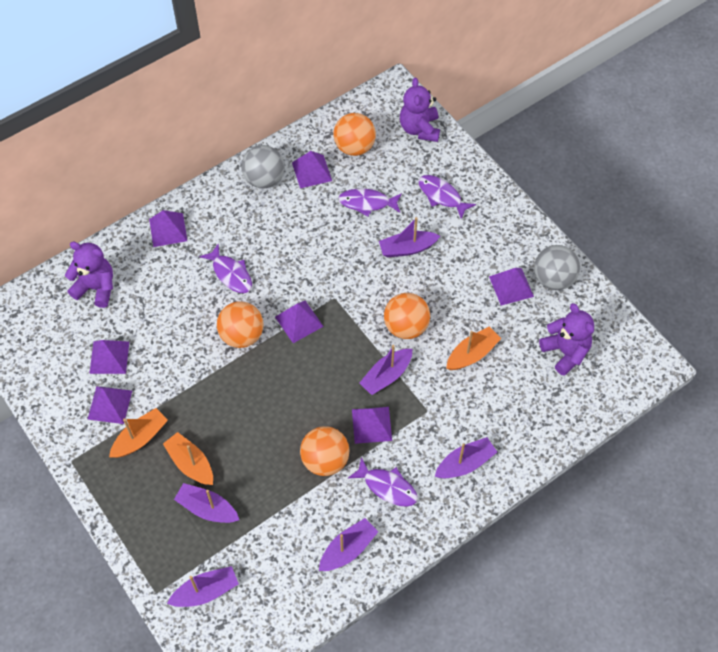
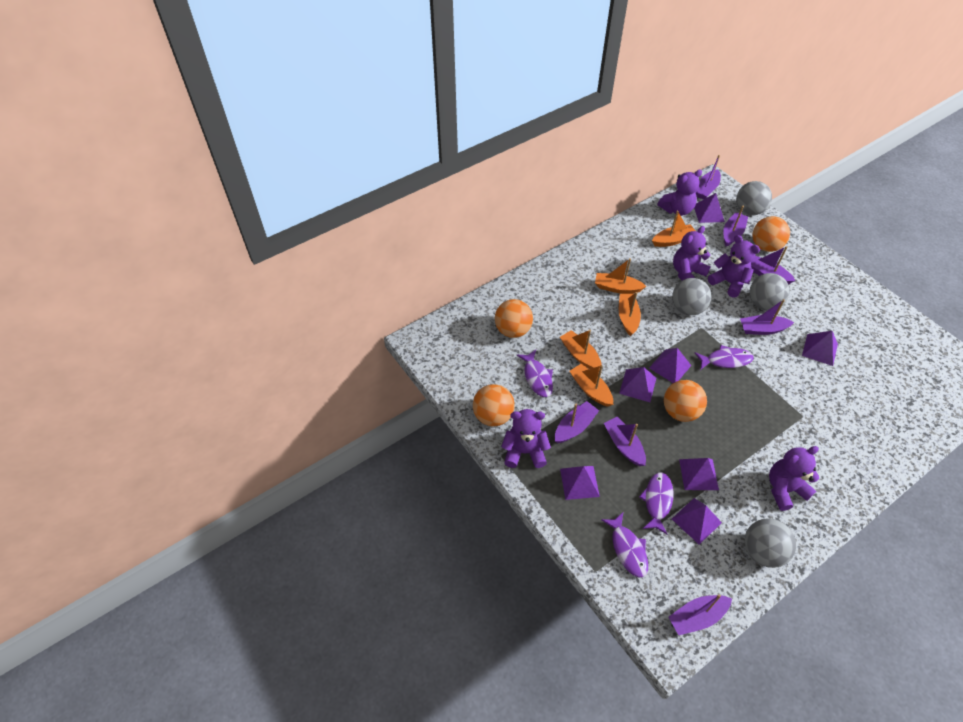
grey ball: 2 -> 4
orange boat: 3 -> 5
purple boat: 6 -> 7
purple teddy bear: 3 -> 5

